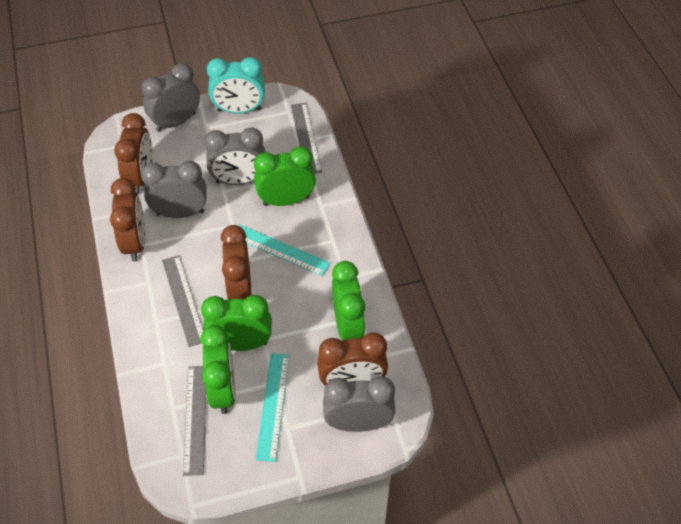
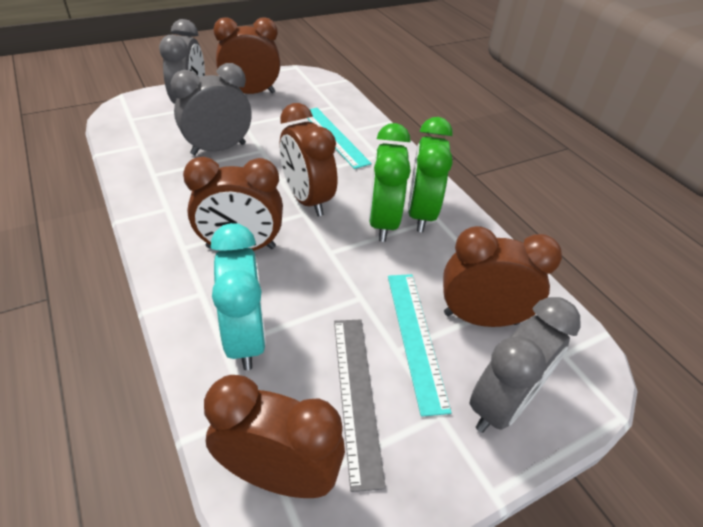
brown clock: 4 -> 5
green clock: 4 -> 2
grey clock: 4 -> 3
grey ruler: 3 -> 1

